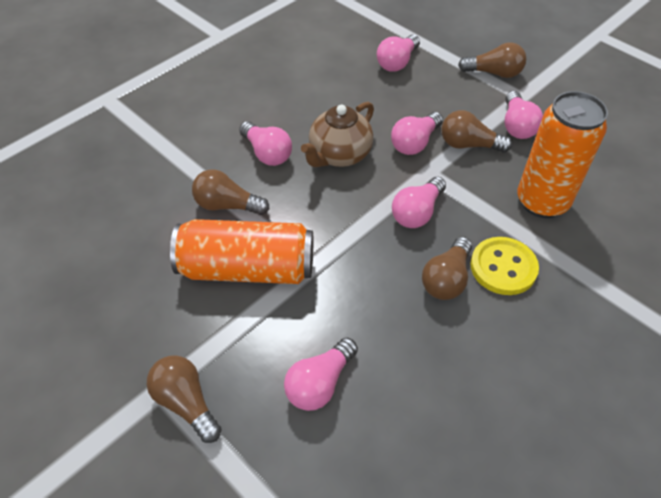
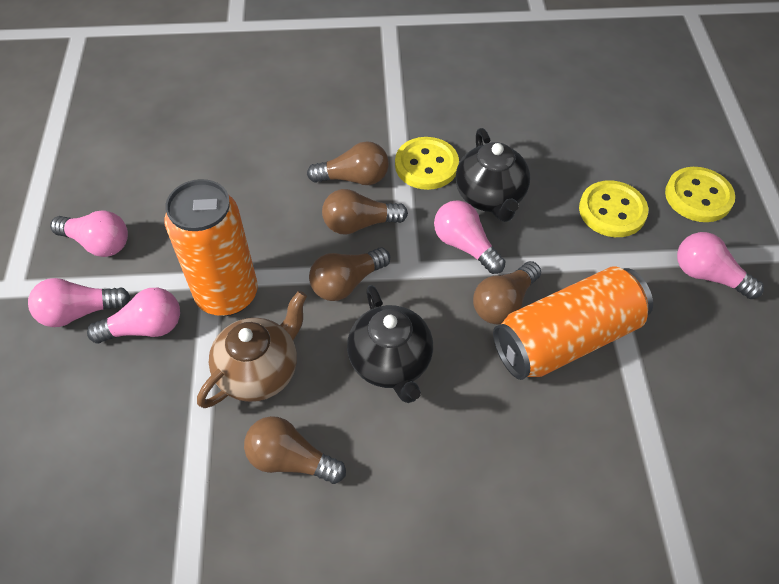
black teapot: 0 -> 2
pink light bulb: 6 -> 5
yellow button: 1 -> 3

